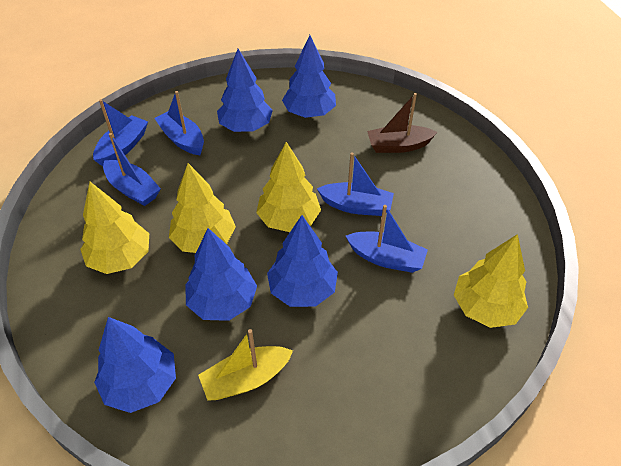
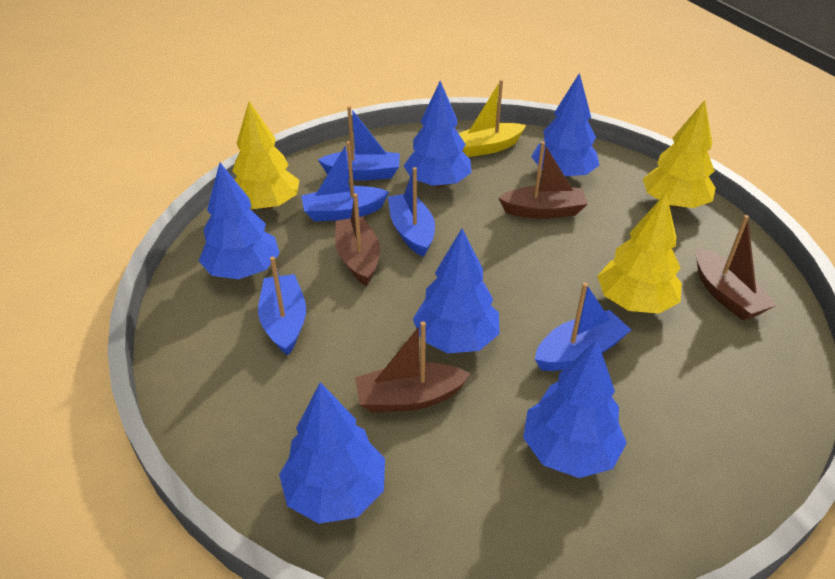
blue tree: 5 -> 6
brown boat: 1 -> 4
yellow tree: 4 -> 3

